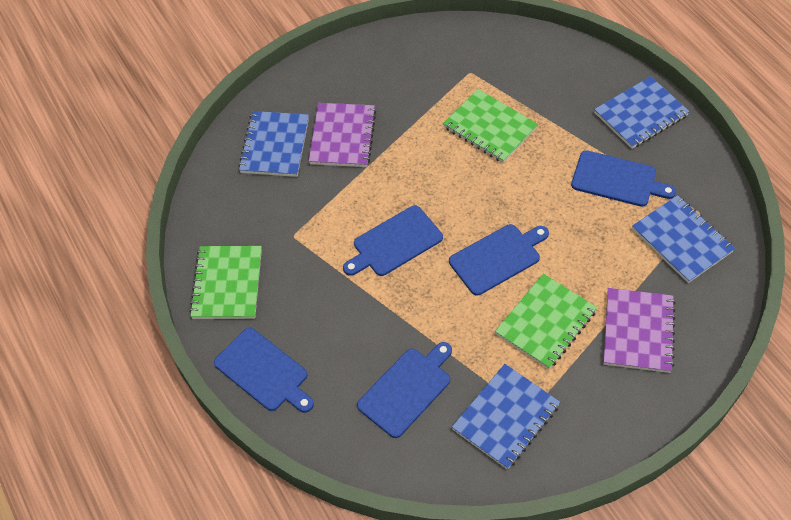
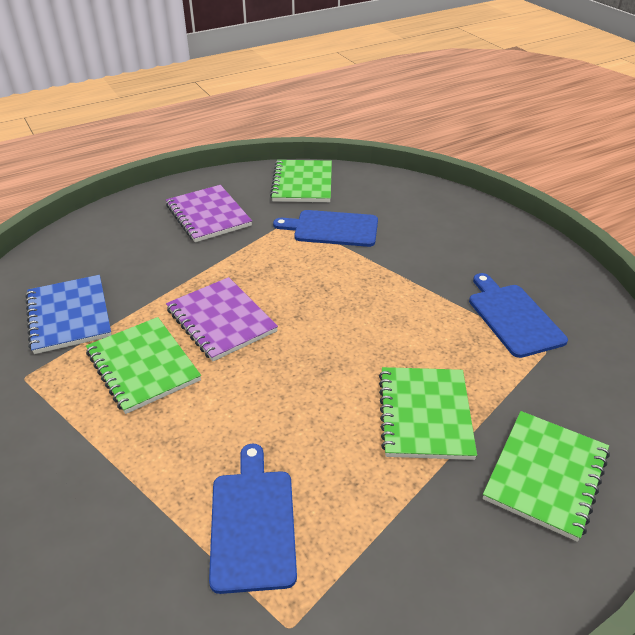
blue cutting board: 5 -> 3
blue notebook: 4 -> 1
green notebook: 3 -> 4

